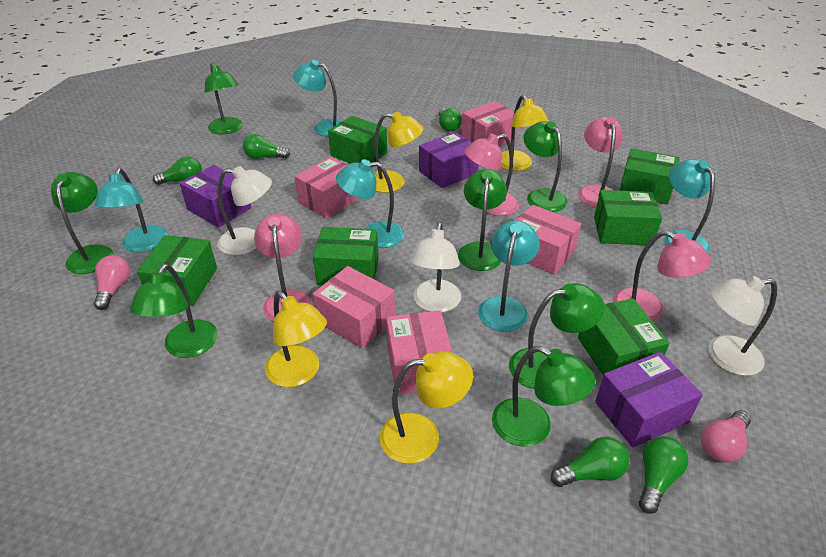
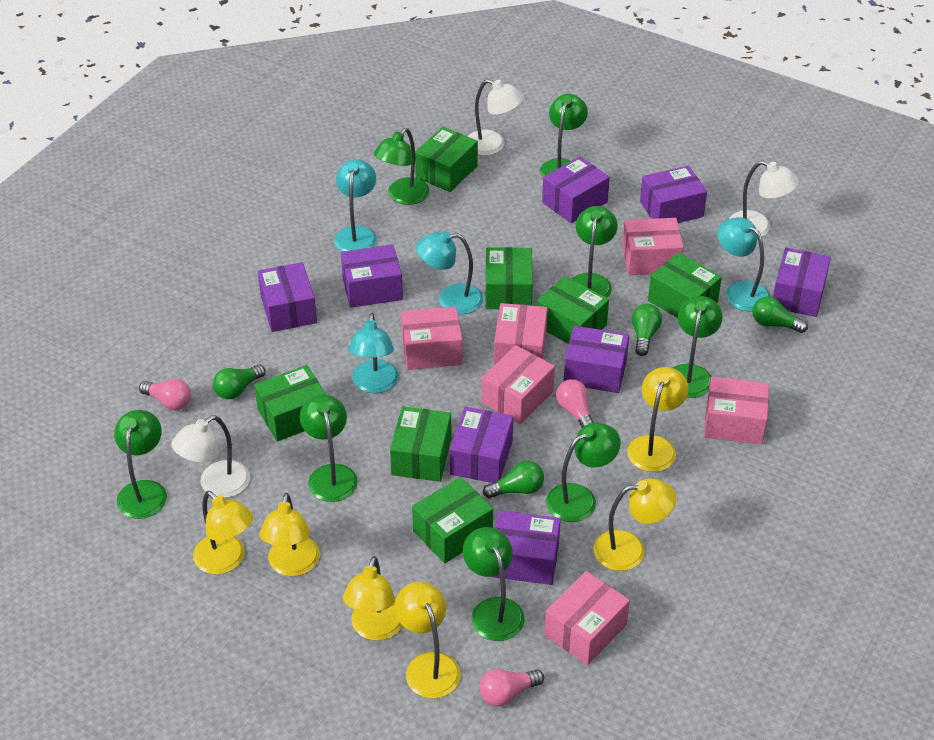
green box: 6 -> 7
green lamp: 7 -> 8
green light bulb: 5 -> 4
pink box: 5 -> 6
pink lamp: 4 -> 0
pink light bulb: 2 -> 3
purple box: 3 -> 8
turquoise lamp: 5 -> 4
yellow lamp: 4 -> 6

